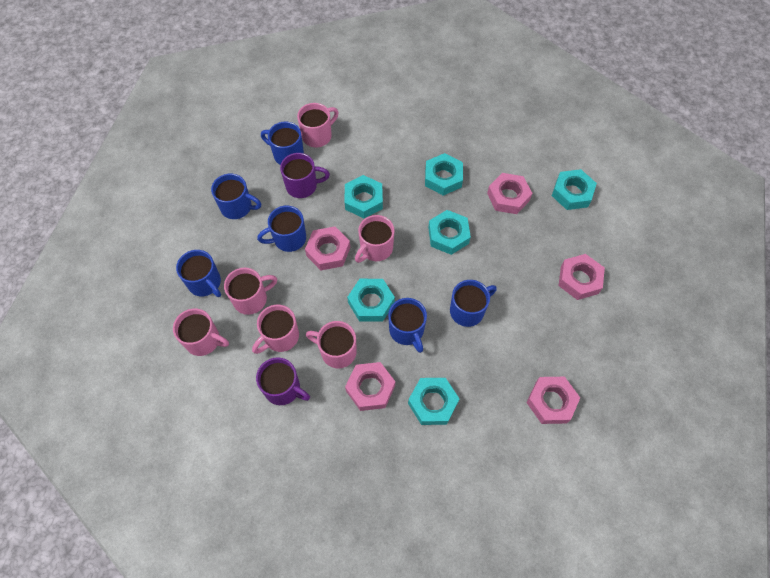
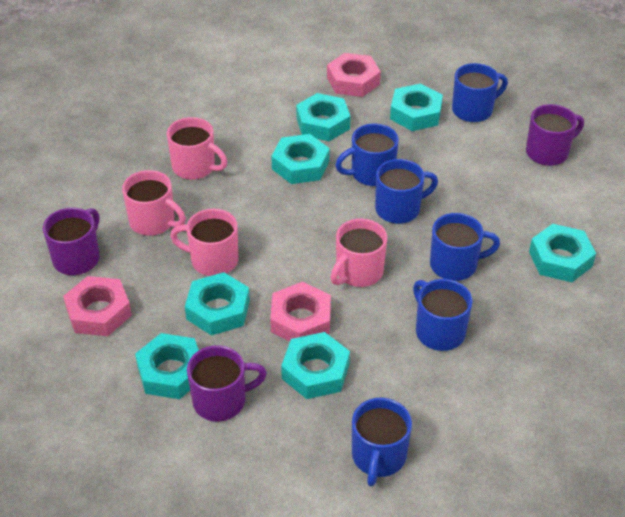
pink mug: 6 -> 4
pink nut: 5 -> 3
purple mug: 2 -> 3
turquoise nut: 6 -> 7

